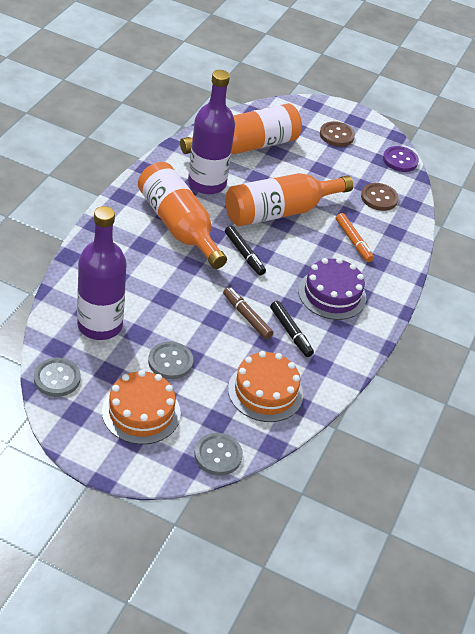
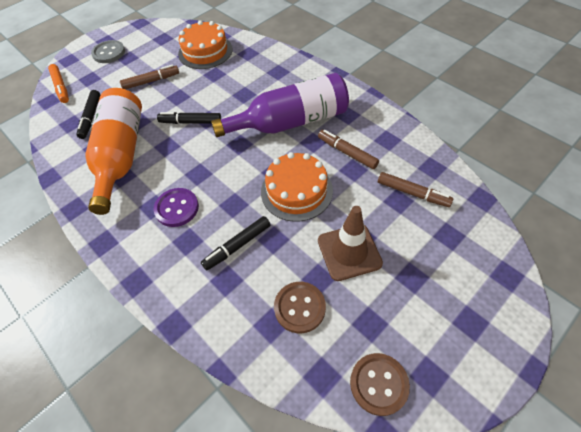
black marker: 2 -> 3
brown marker: 1 -> 3
brown traffic cone: 0 -> 1
grey button: 3 -> 1
orange bottle: 3 -> 1
purple bottle: 2 -> 1
purple cake: 1 -> 0

